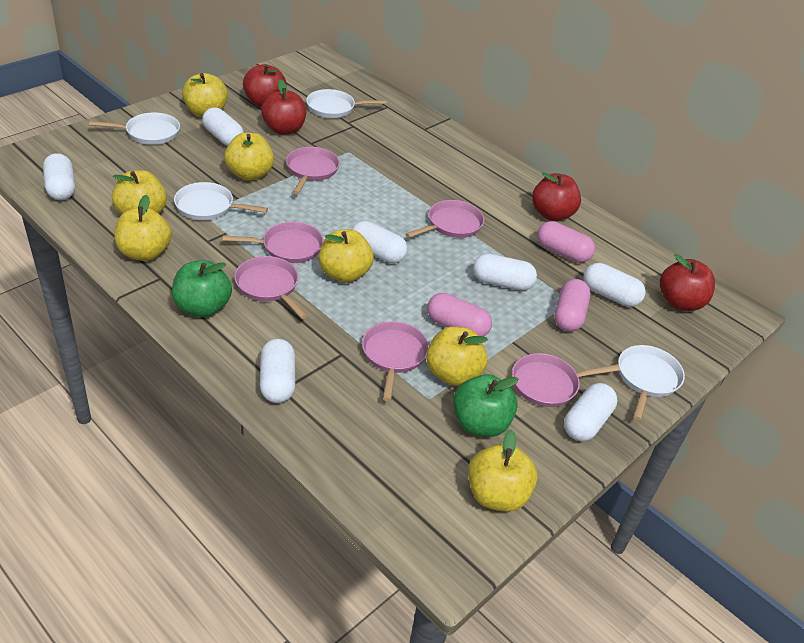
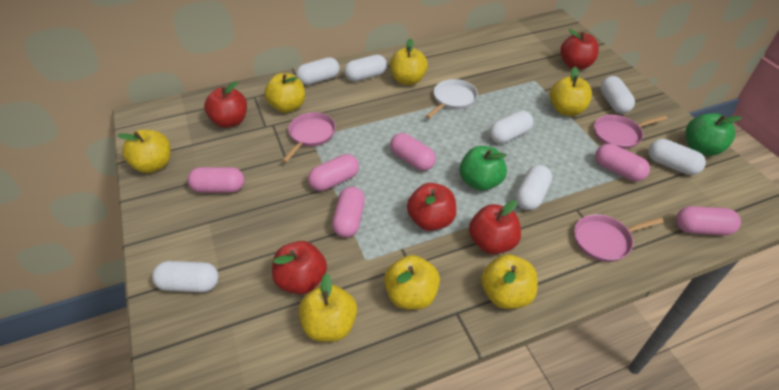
pink capsule: 3 -> 6
pink pan: 6 -> 3
red apple: 4 -> 5
white pan: 4 -> 1

